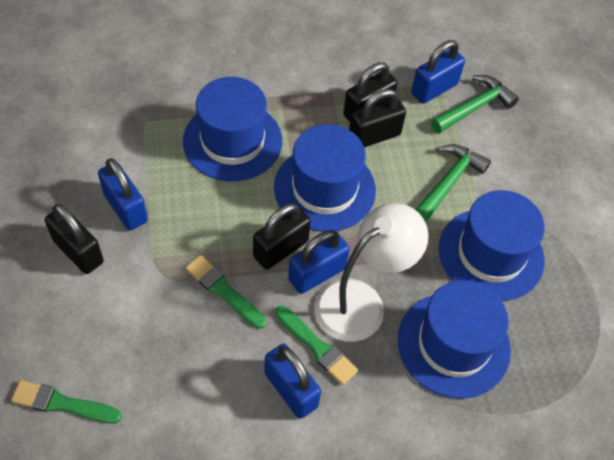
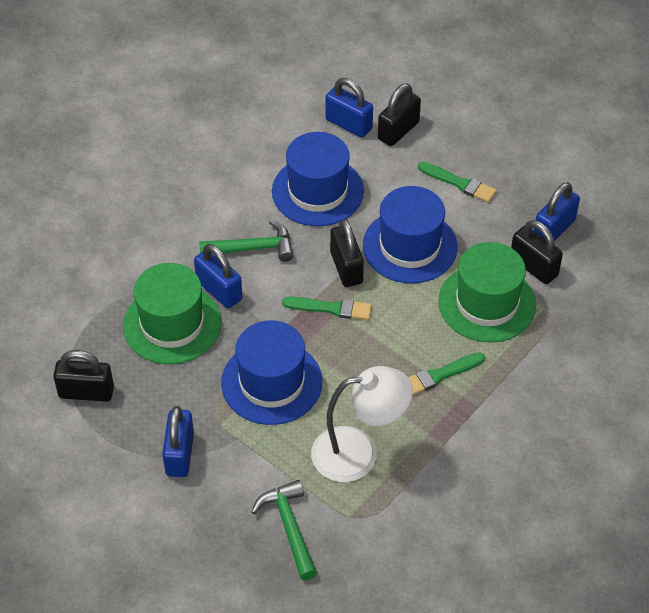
blue hat: 4 -> 3
green hat: 0 -> 2

